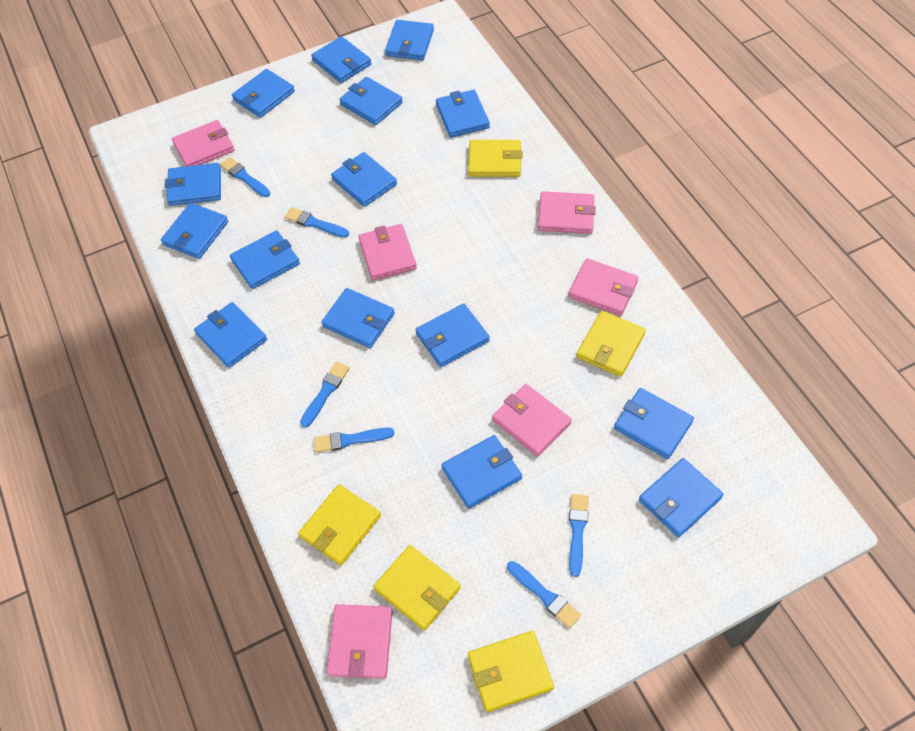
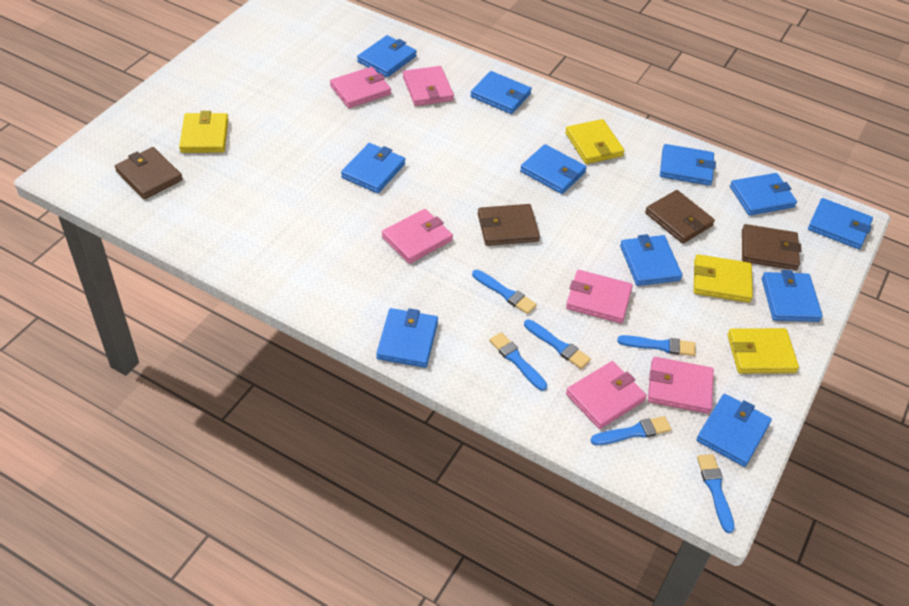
blue wallet: 15 -> 11
brown wallet: 0 -> 4
yellow wallet: 5 -> 4

